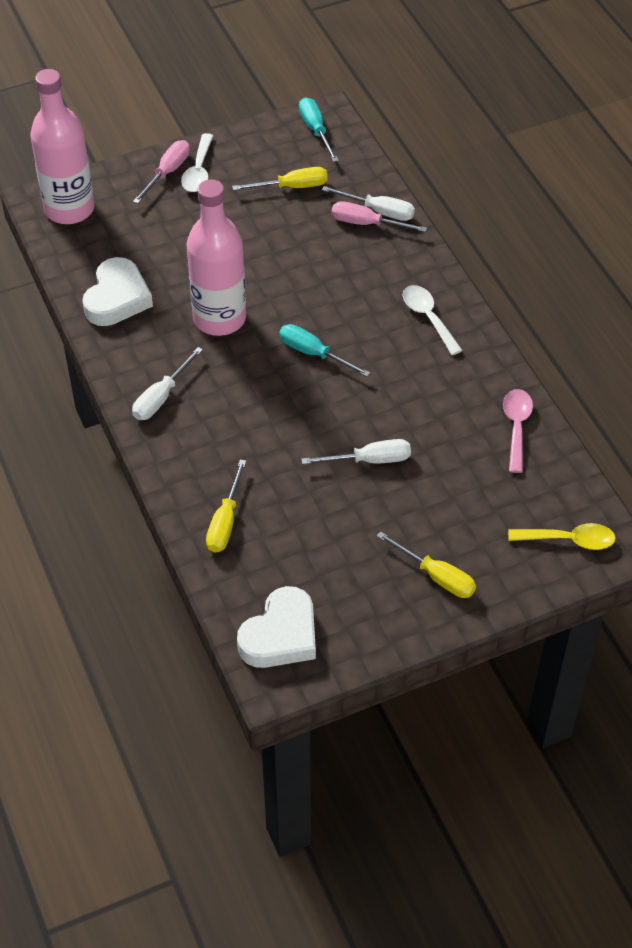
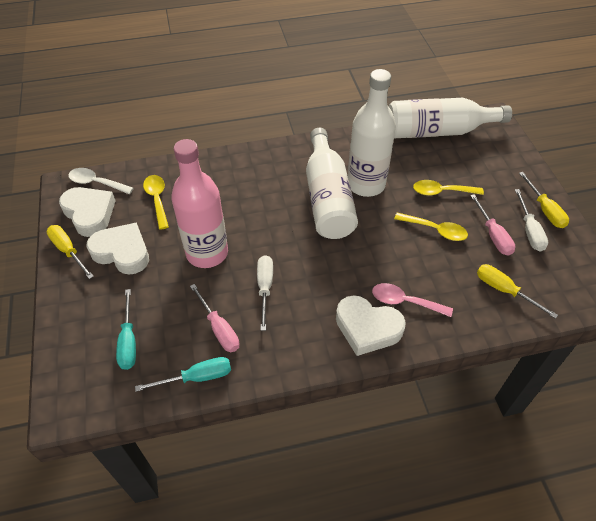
pink bottle: 2 -> 1
white bottle: 0 -> 3
white heart: 2 -> 3
white screwdriver: 3 -> 2
white spoon: 2 -> 1
yellow spoon: 1 -> 3

